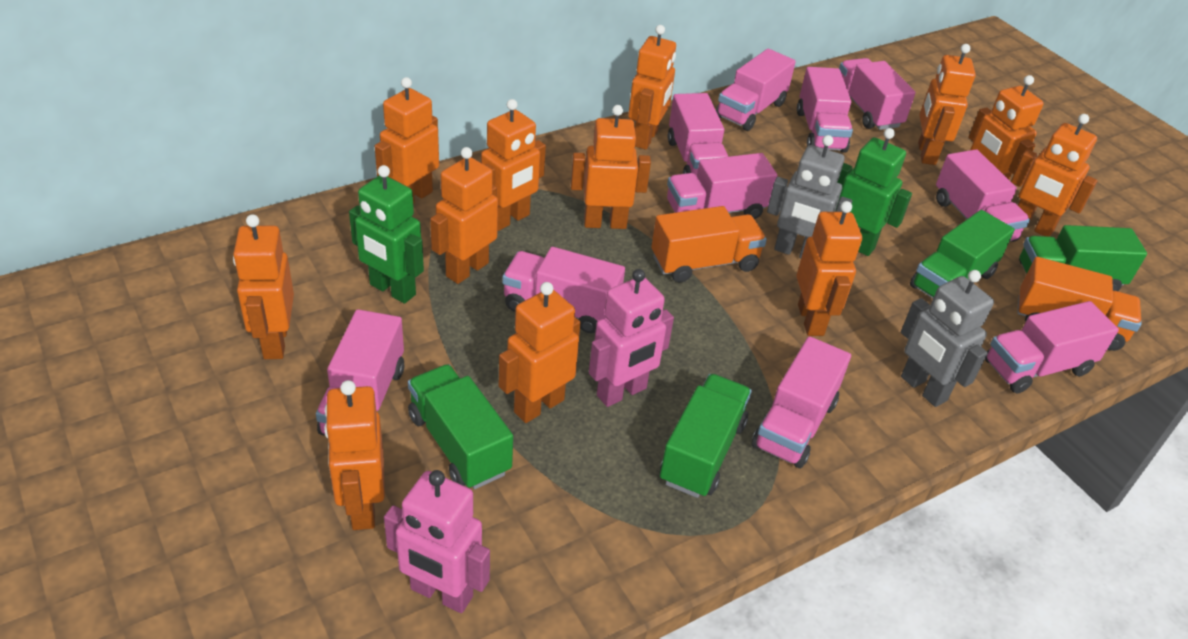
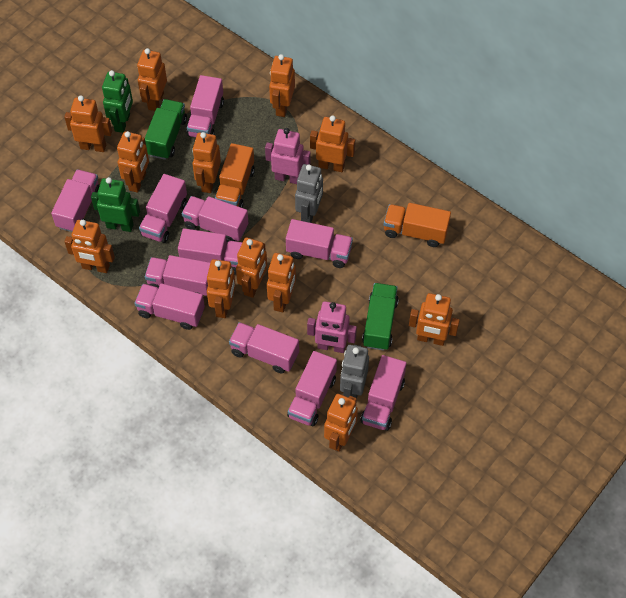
green truck: 4 -> 2
pink truck: 10 -> 11

